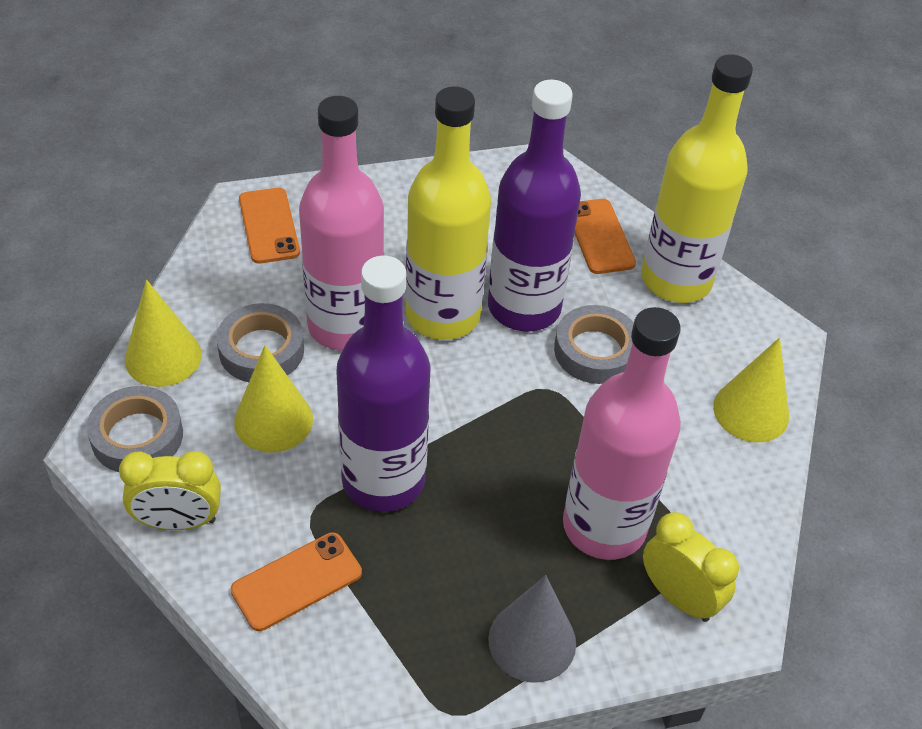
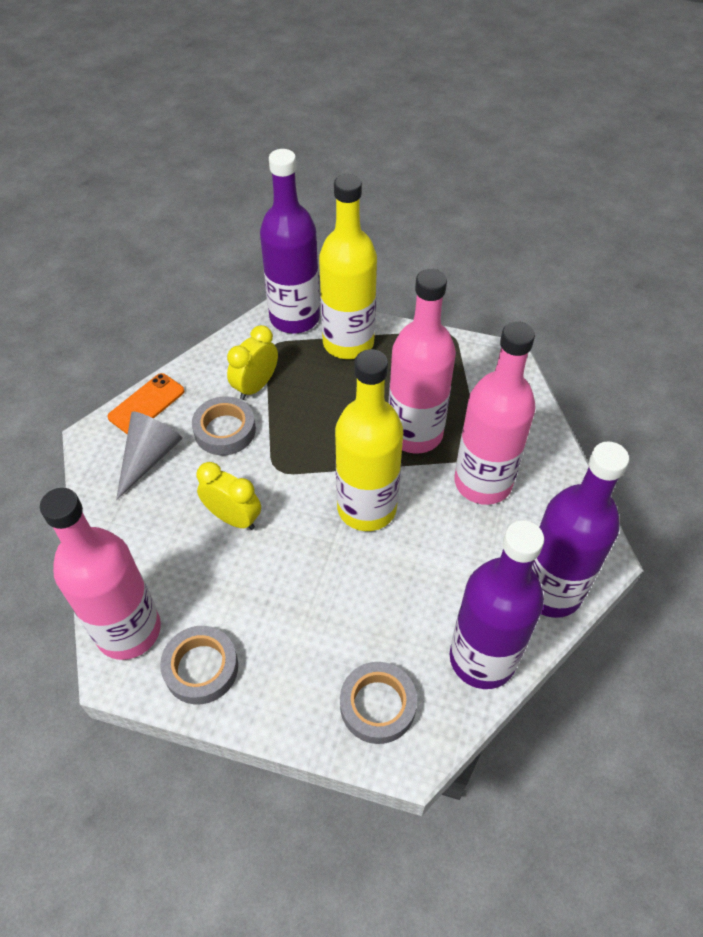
orange phone: 3 -> 1
pink bottle: 2 -> 3
purple bottle: 2 -> 3
yellow cone: 3 -> 0

